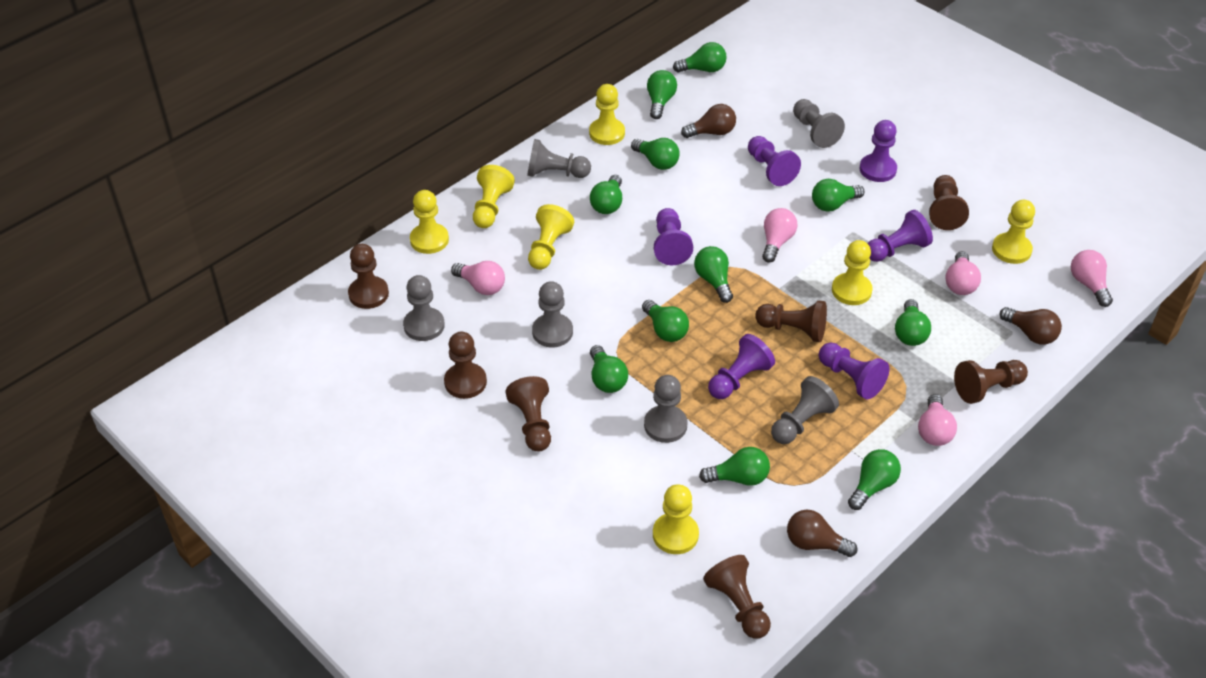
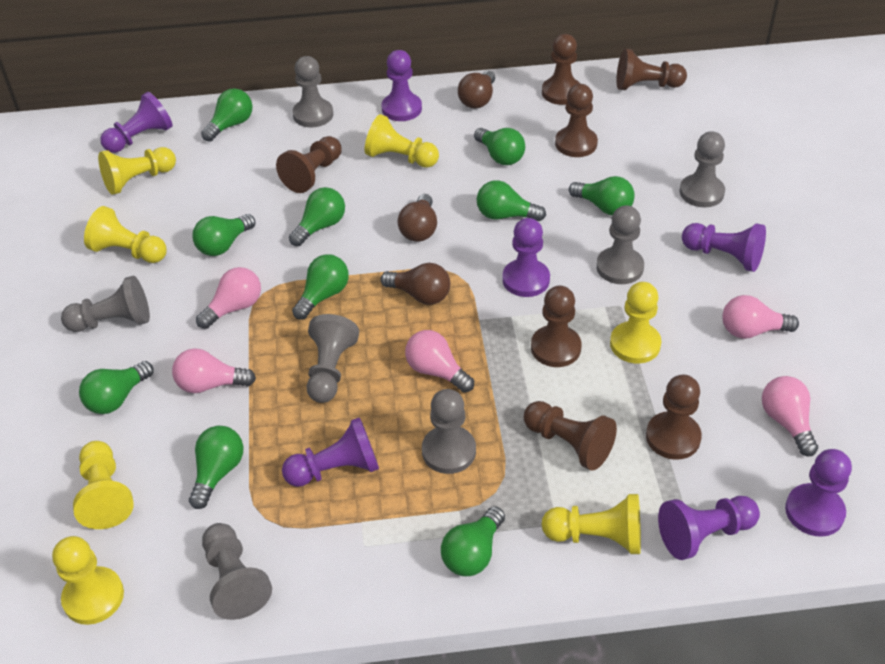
green light bulb: 11 -> 10
grey pawn: 6 -> 7
purple pawn: 6 -> 7

